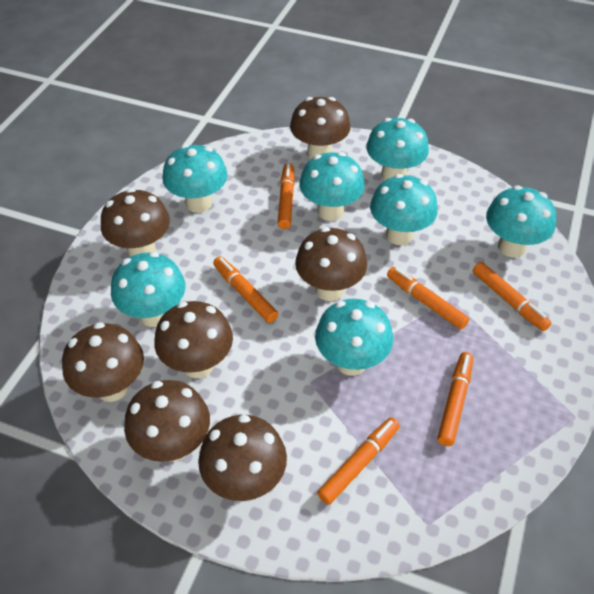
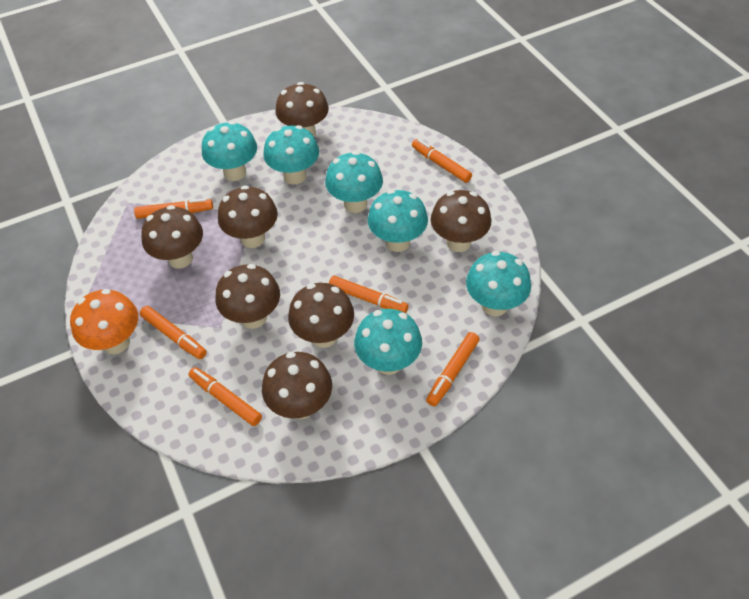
orange mushroom: 0 -> 1
turquoise mushroom: 7 -> 6

